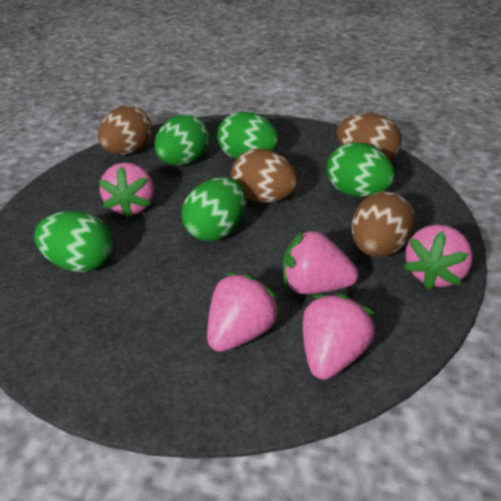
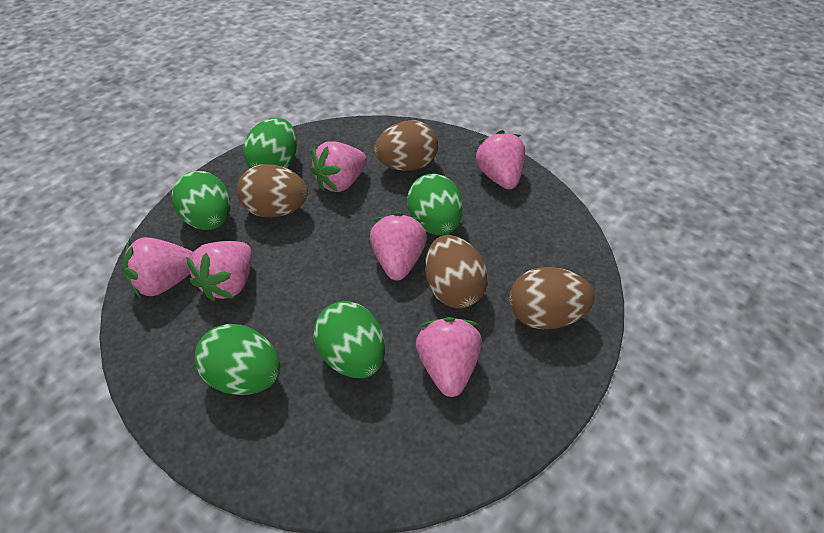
pink strawberry: 5 -> 6

